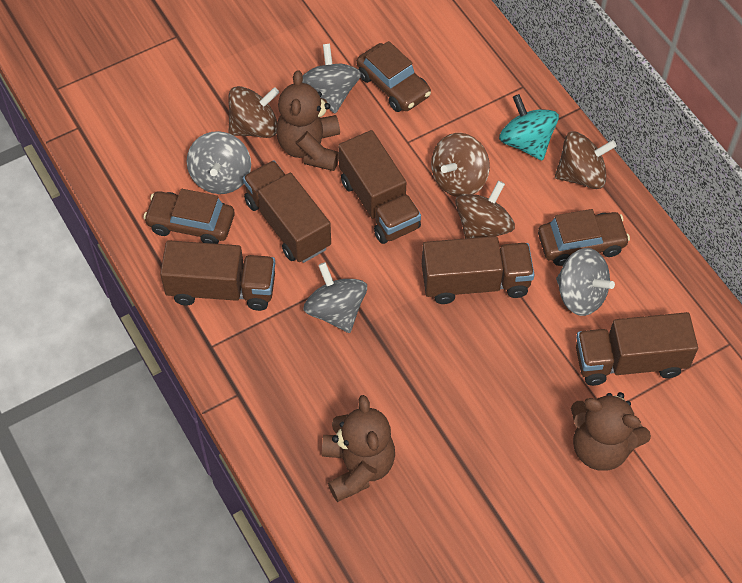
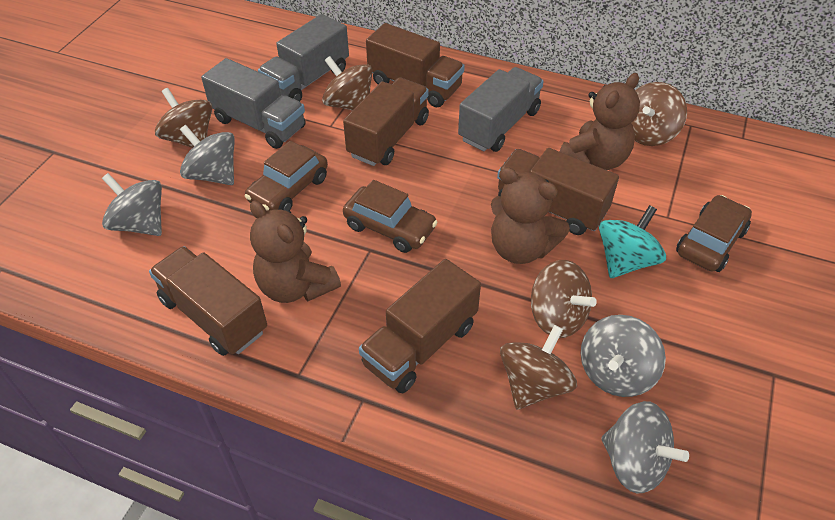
brown spinning top: 4 -> 5
grey truck: 0 -> 3

